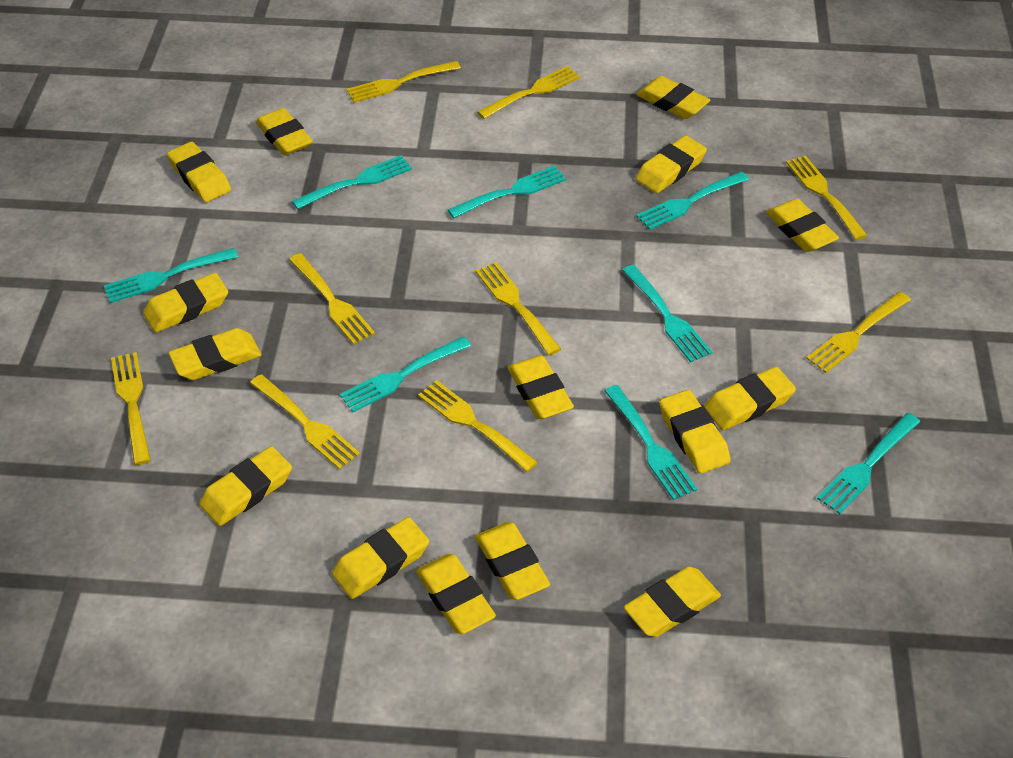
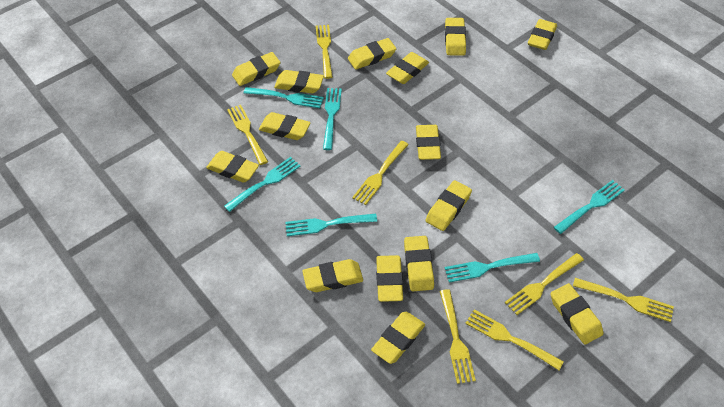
turquoise fork: 8 -> 6
yellow fork: 9 -> 7

